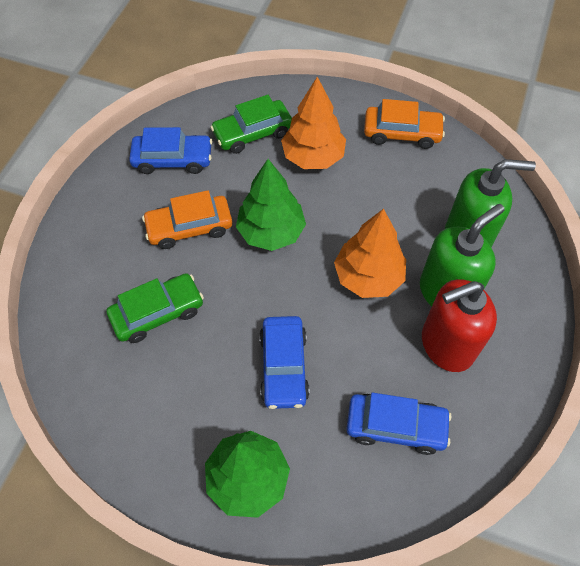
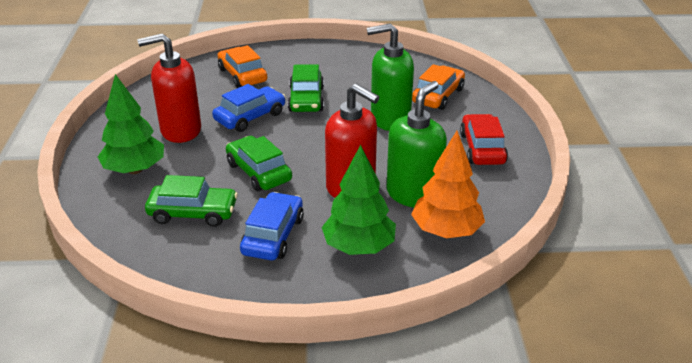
blue car: 3 -> 2
green car: 2 -> 3
orange tree: 2 -> 1
red car: 0 -> 1
red soap dispenser: 1 -> 2

